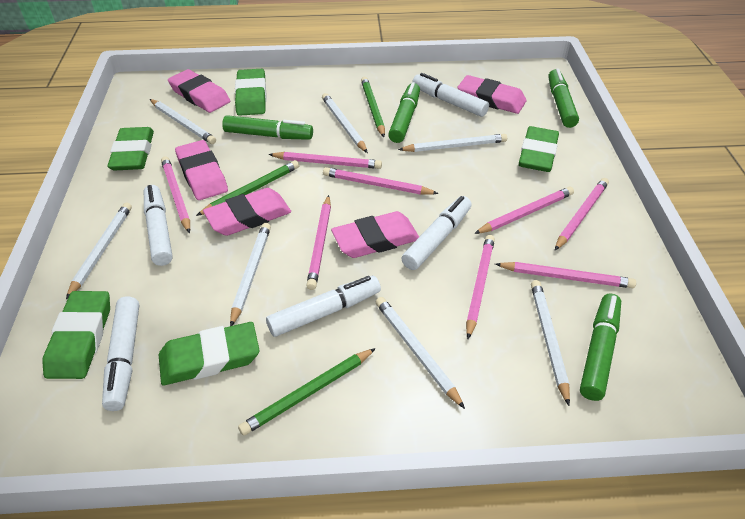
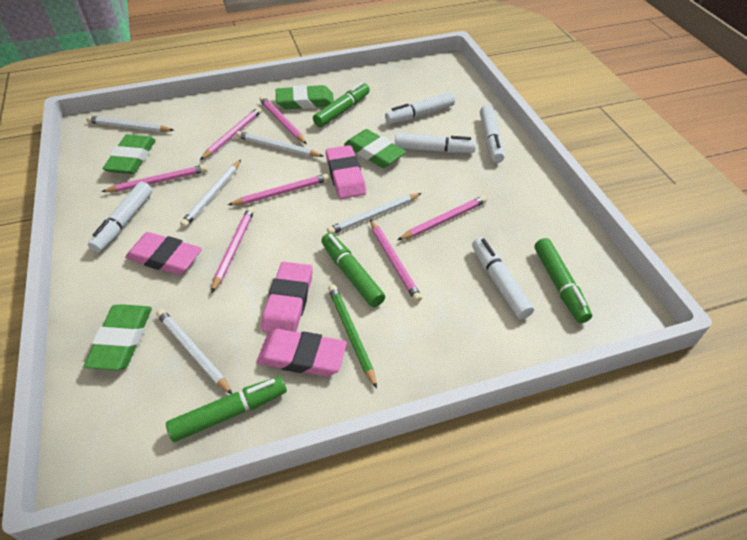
green eraser: 5 -> 4
green pencil: 3 -> 1
pink eraser: 5 -> 4
pink pencil: 8 -> 7
white pencil: 7 -> 5

